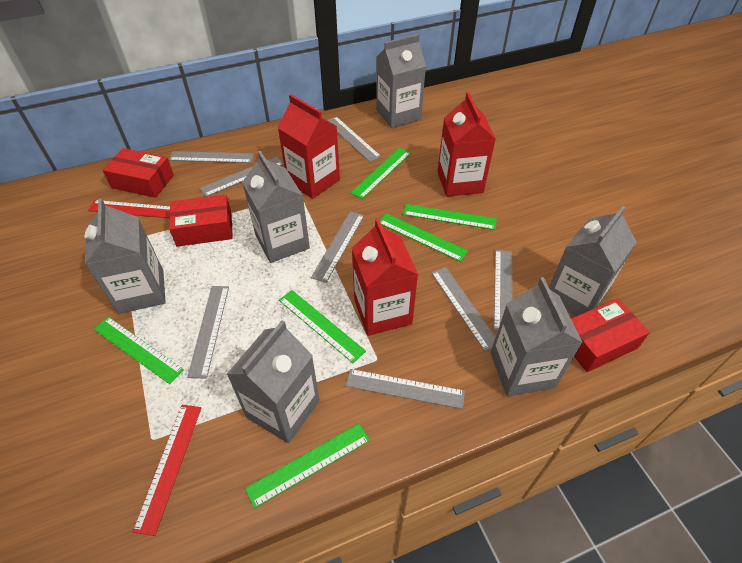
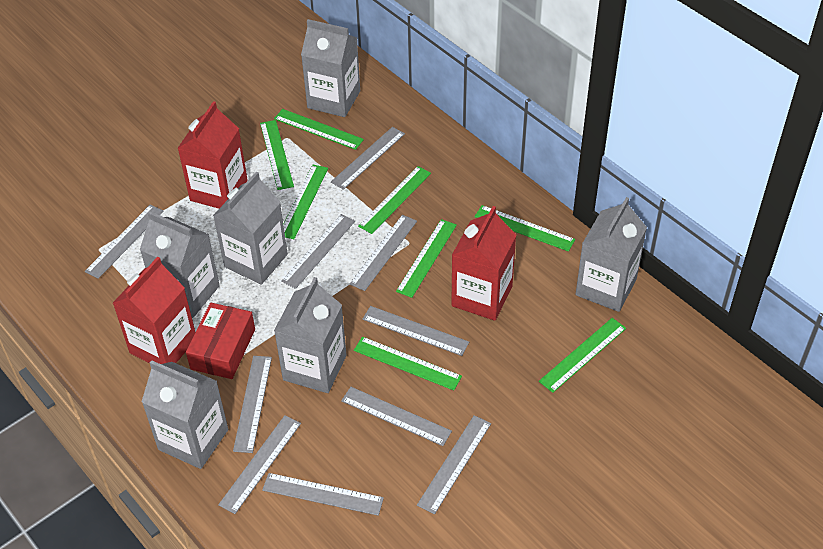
green ruler: 6 -> 8
grey ruler: 8 -> 10
red box: 3 -> 1
red ruler: 2 -> 0

